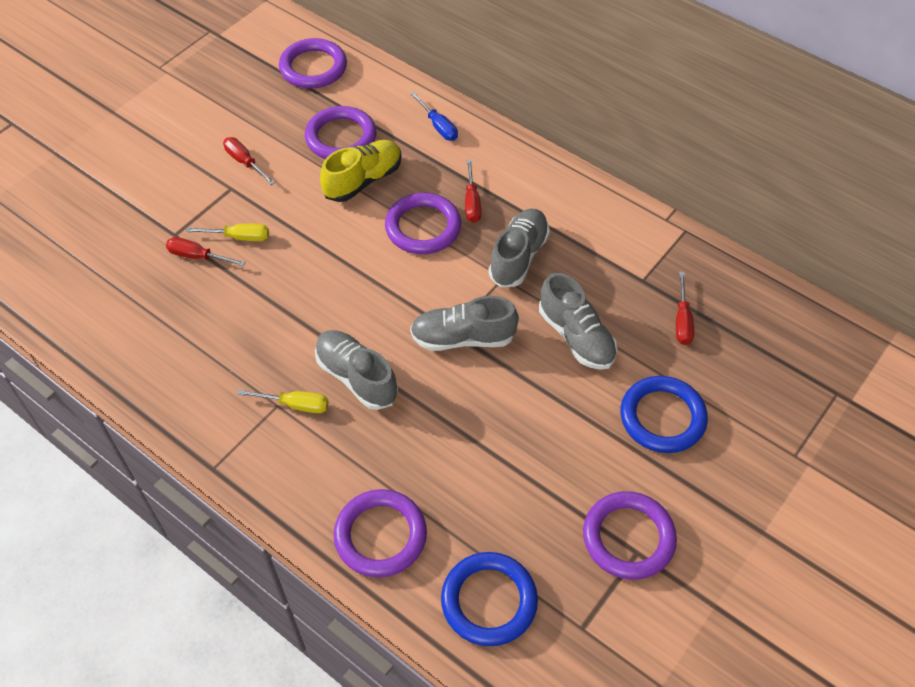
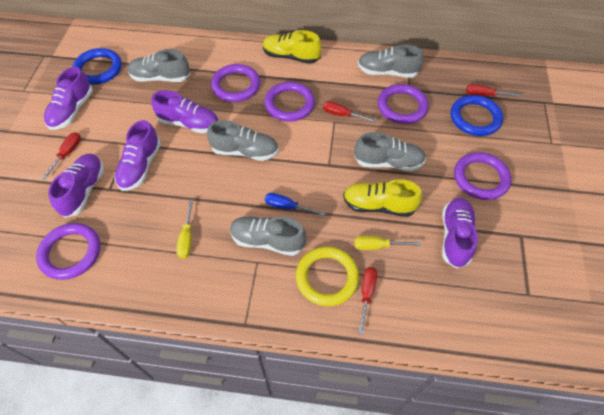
grey shoe: 4 -> 5
purple shoe: 0 -> 5
yellow ring: 0 -> 1
yellow shoe: 1 -> 2

